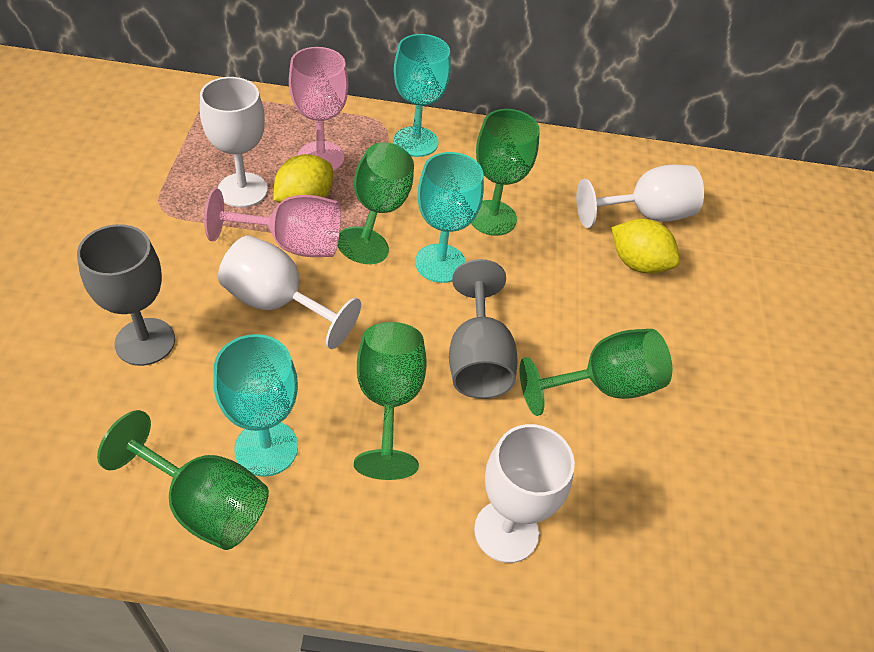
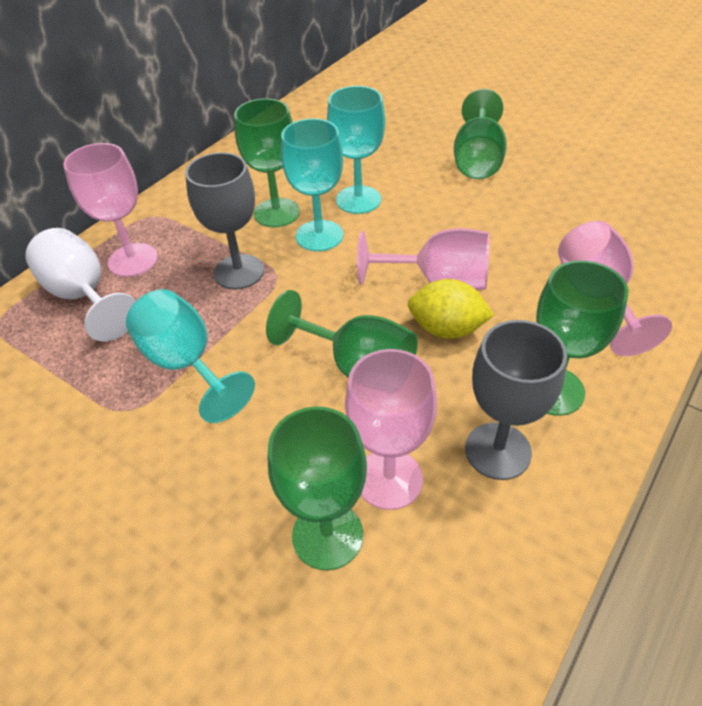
pink goblet: 2 -> 4
white goblet: 4 -> 1
yellow lemon: 2 -> 1

